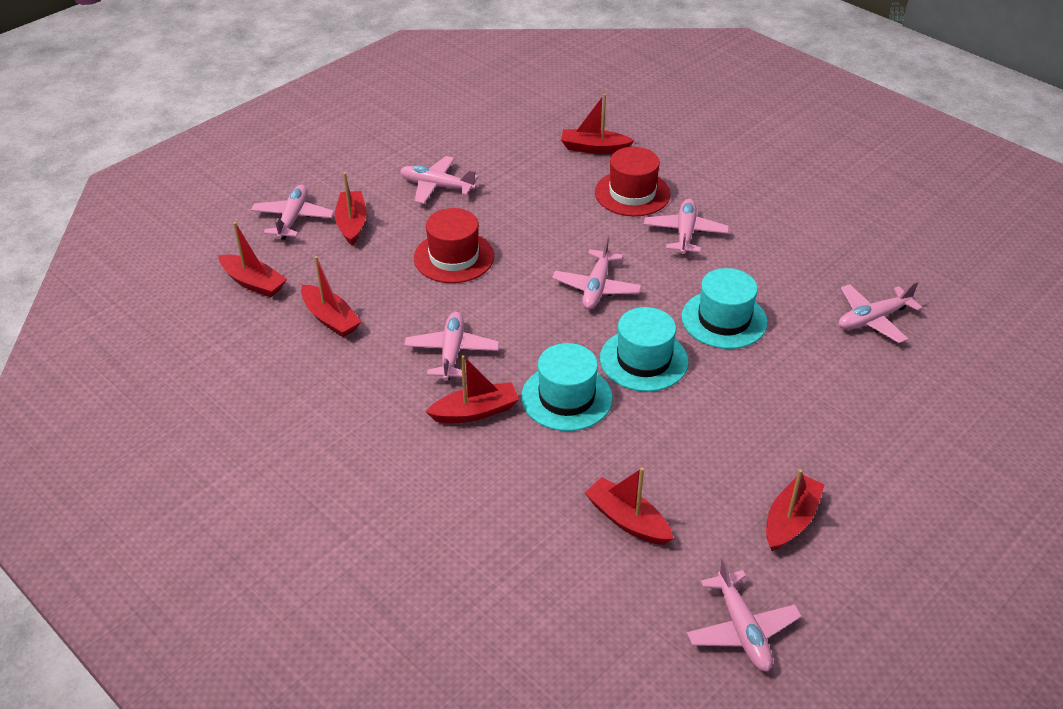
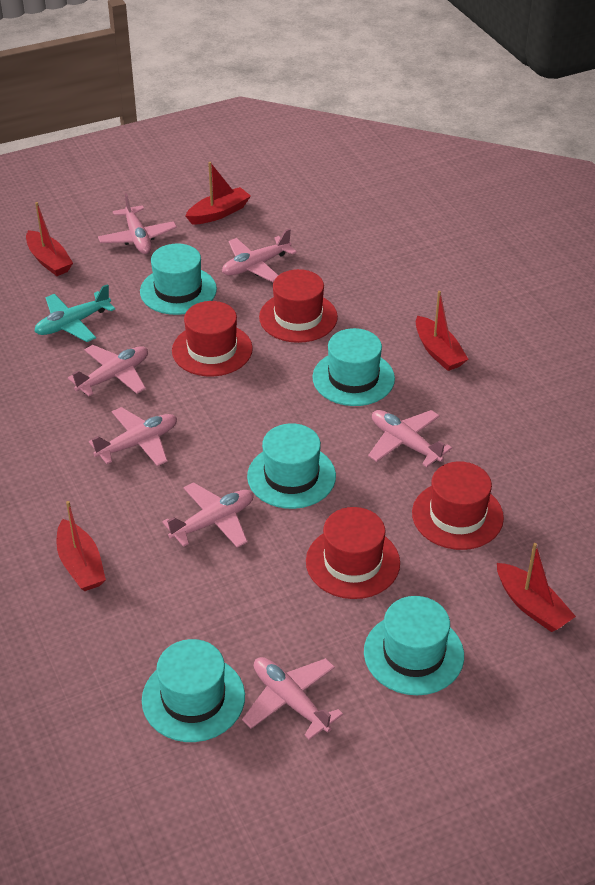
red boat: 7 -> 5
red hat: 2 -> 4
turquoise hat: 3 -> 5
turquoise plane: 0 -> 1

